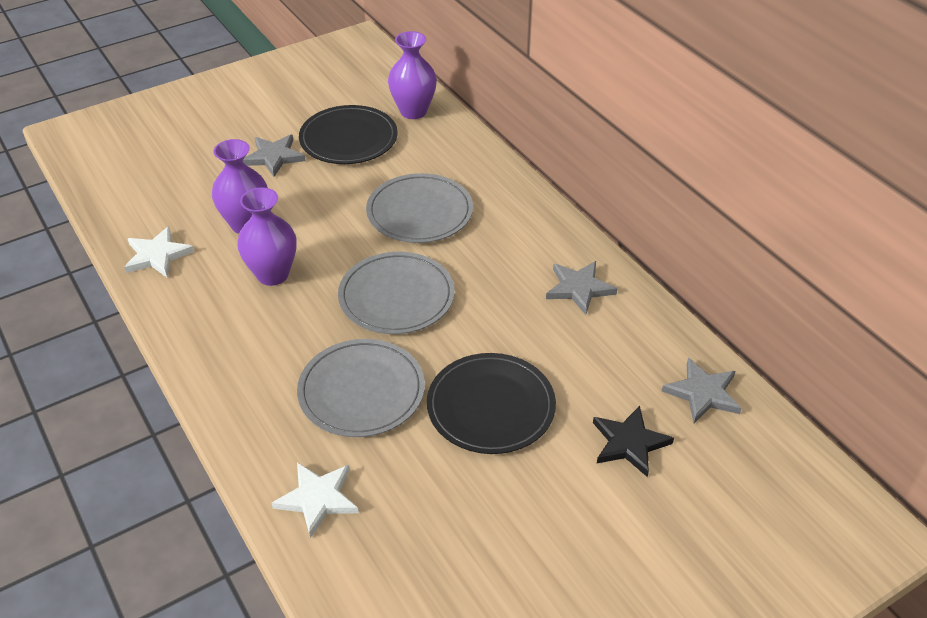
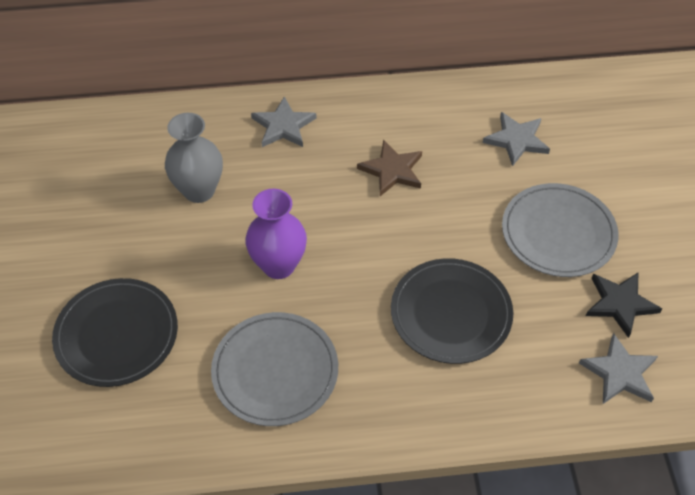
brown star: 0 -> 1
grey plate: 3 -> 2
grey vase: 0 -> 1
purple vase: 3 -> 1
white star: 2 -> 0

